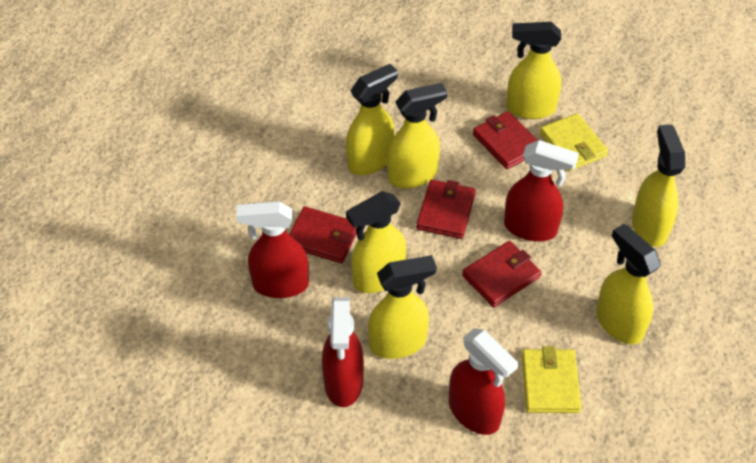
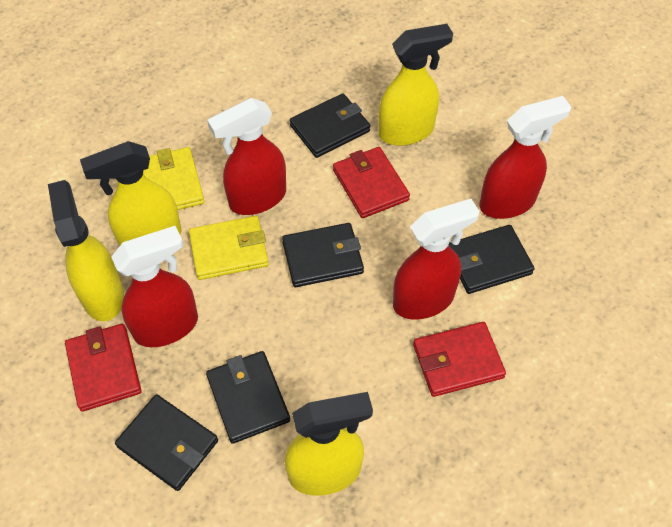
black wallet: 0 -> 5
red wallet: 4 -> 3
yellow spray bottle: 7 -> 4

